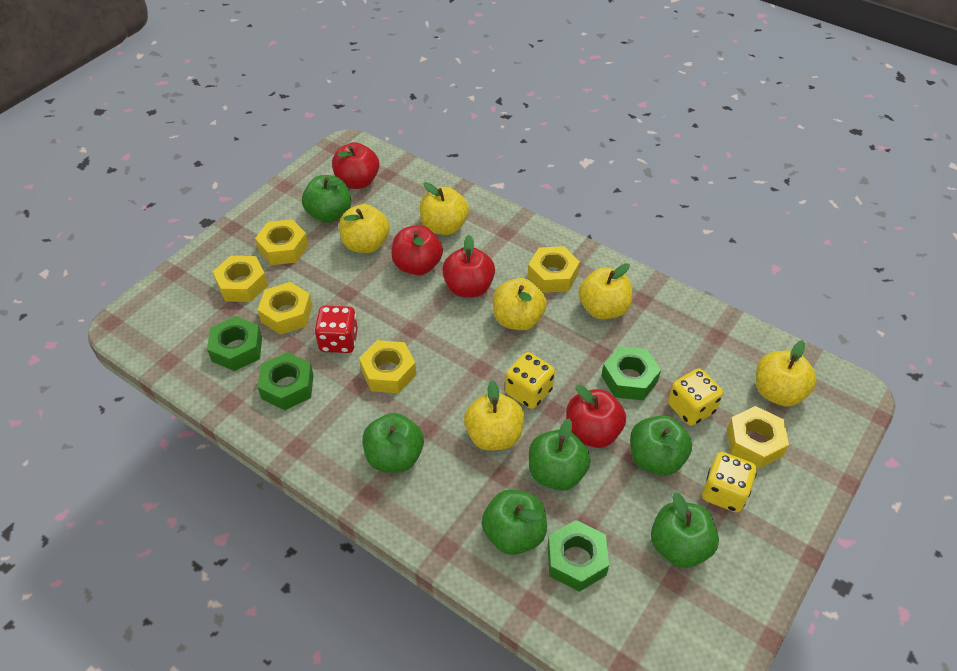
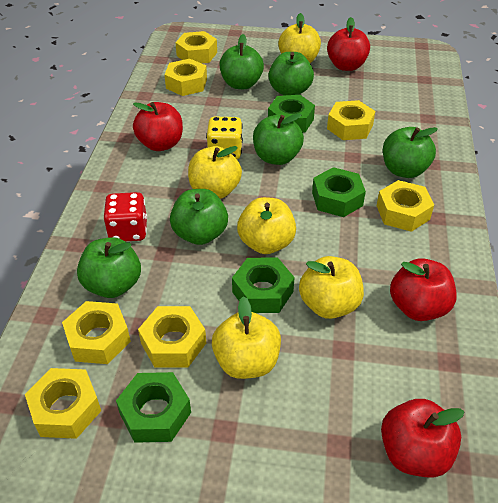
yellow apple: 6 -> 5
yellow dice: 3 -> 1
yellow nut: 6 -> 7

